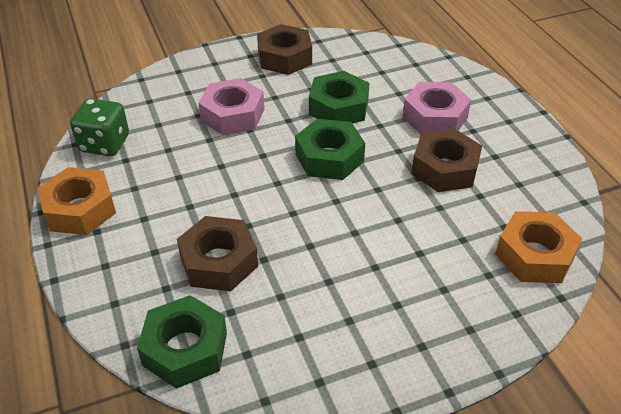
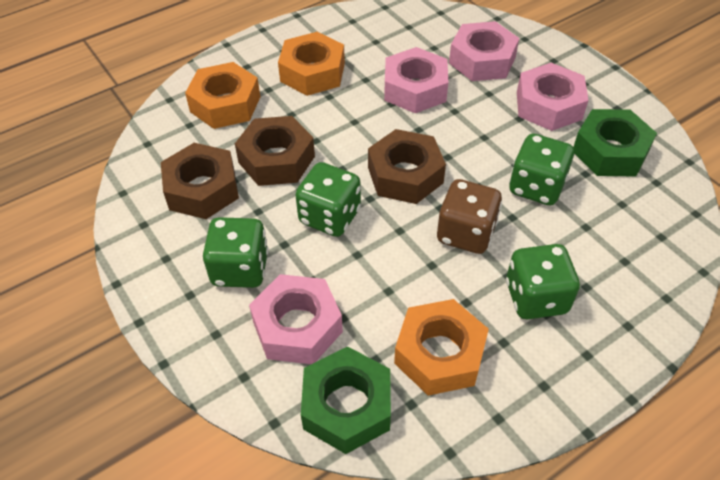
brown dice: 0 -> 1
green dice: 1 -> 4
green nut: 3 -> 2
orange nut: 2 -> 3
pink nut: 2 -> 4

